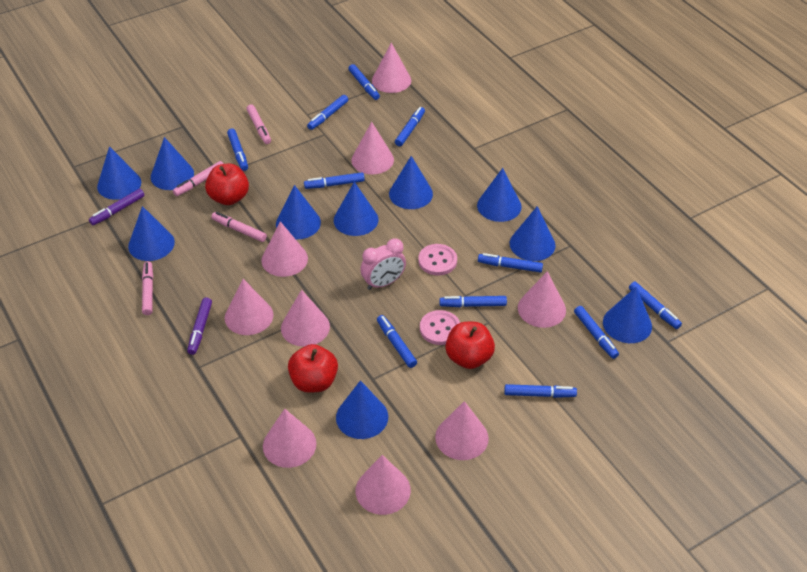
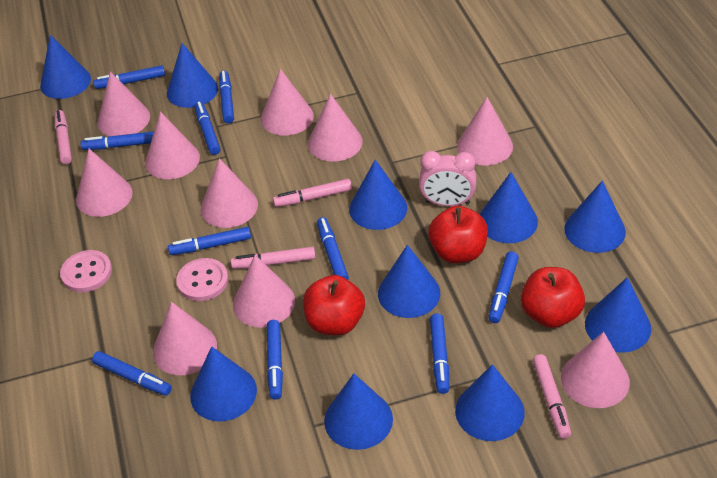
blue marker: 11 -> 10
pink cone: 9 -> 10
purple marker: 2 -> 0

